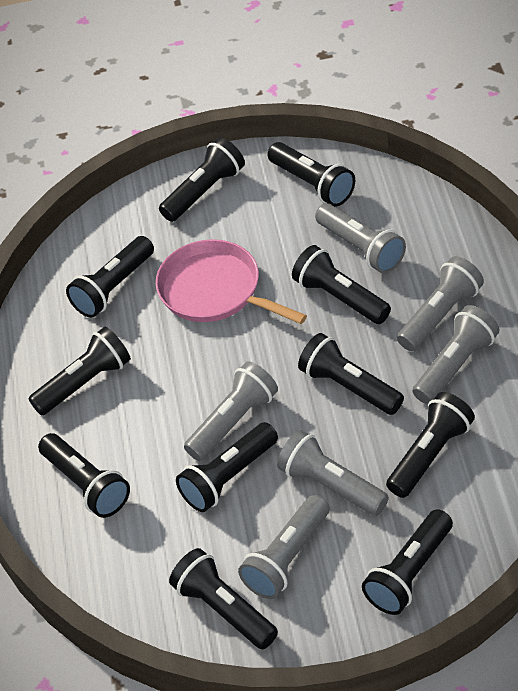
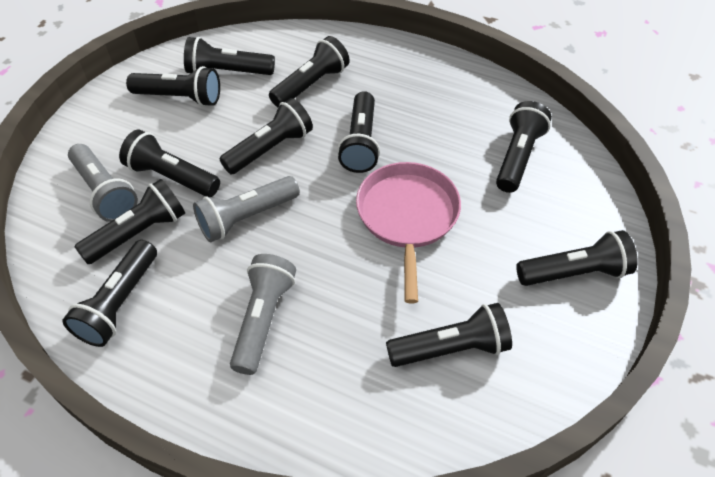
grey flashlight: 6 -> 3

